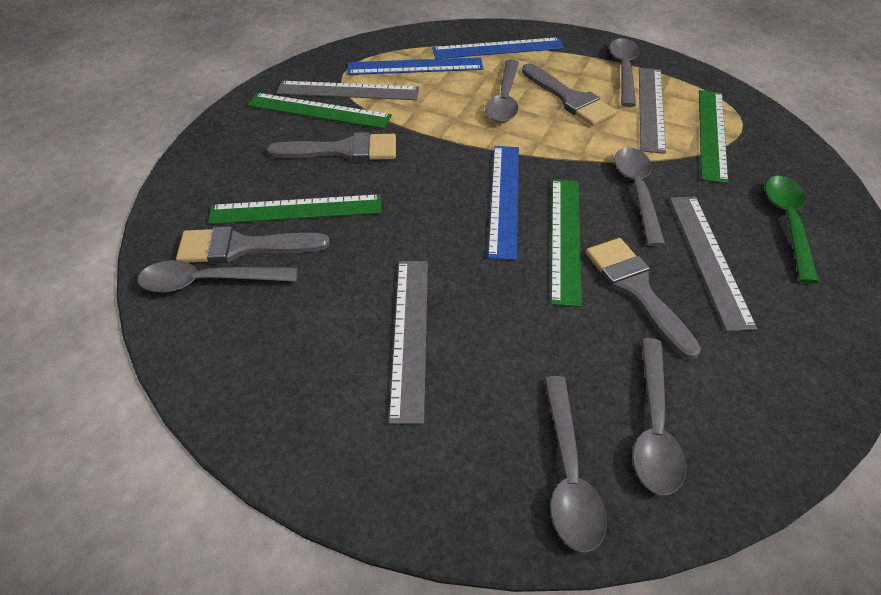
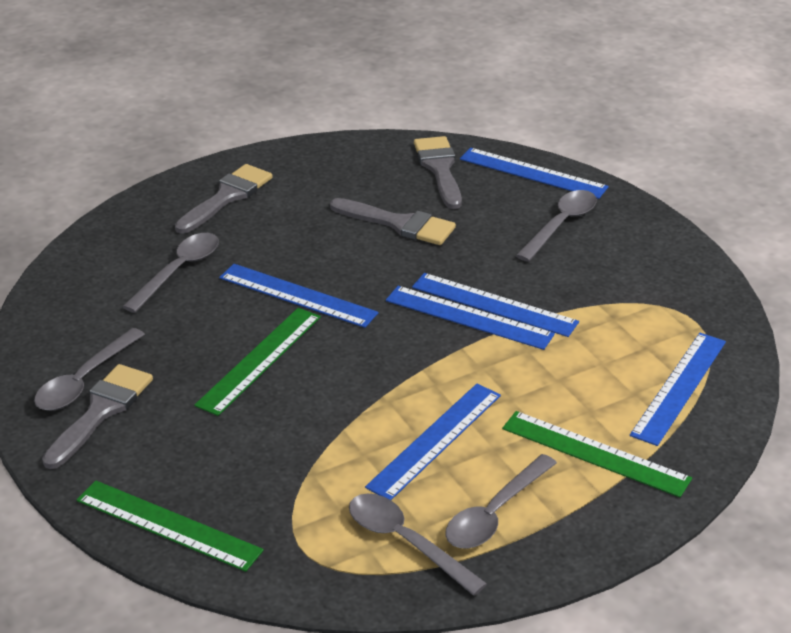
blue ruler: 3 -> 6
green ruler: 4 -> 3
green spoon: 1 -> 0
grey ruler: 4 -> 0
grey spoon: 6 -> 5

